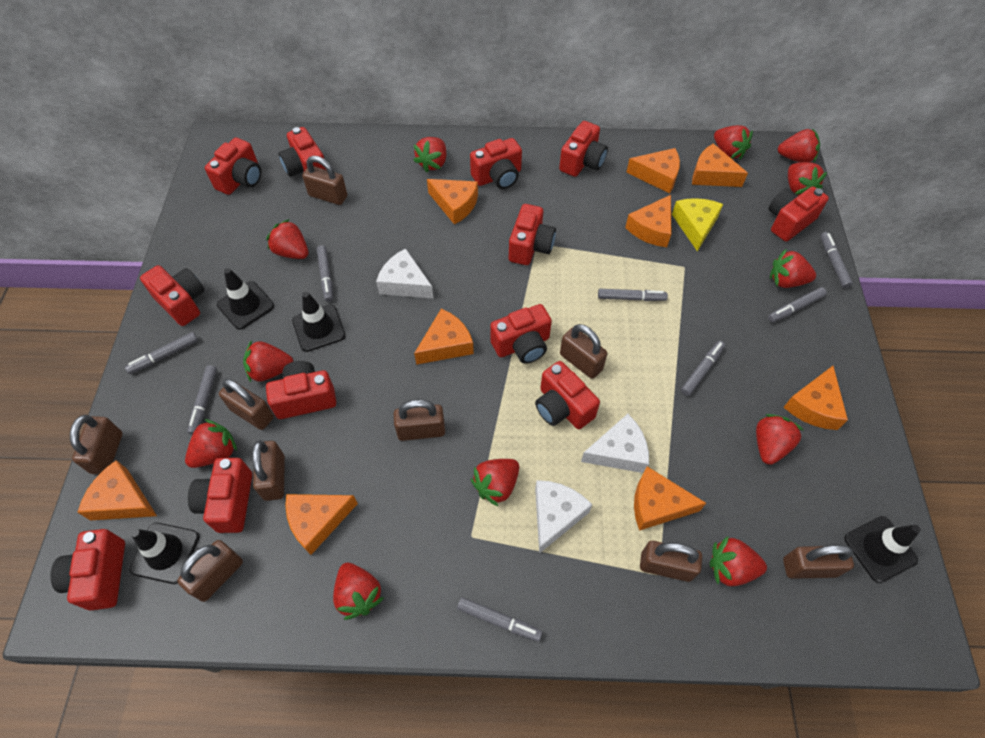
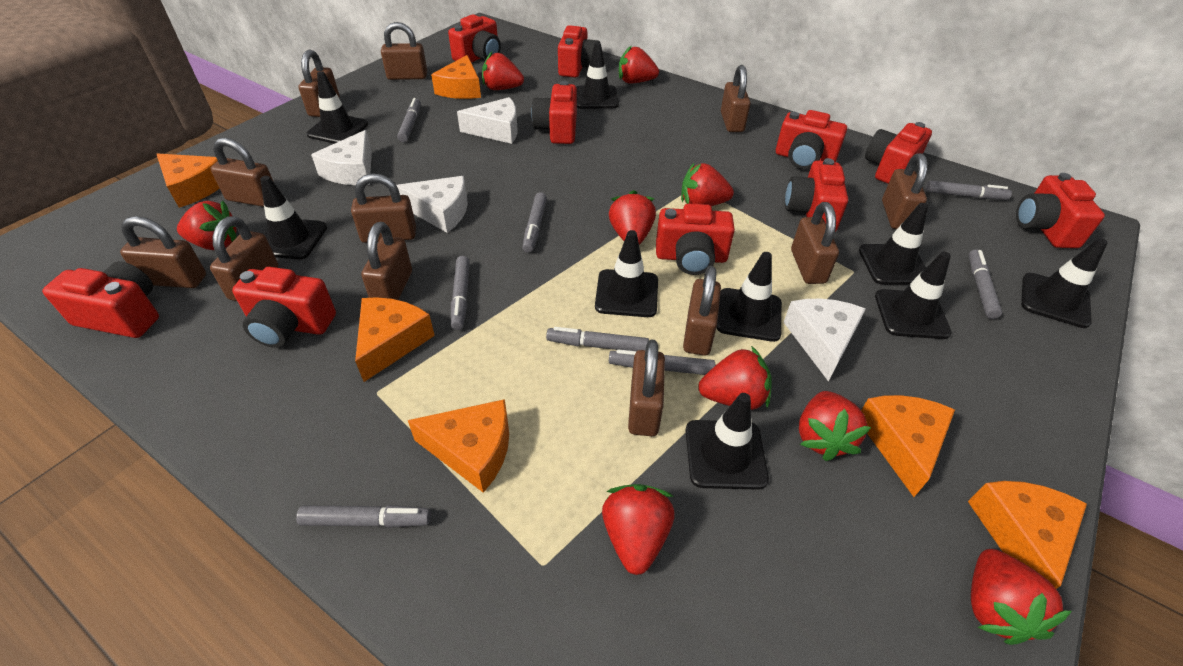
black traffic cone: 4 -> 9
brown padlock: 9 -> 12
orange cheese: 9 -> 6
red camera: 12 -> 10
red strawberry: 12 -> 9
white cheese: 3 -> 4
yellow cheese: 1 -> 0

